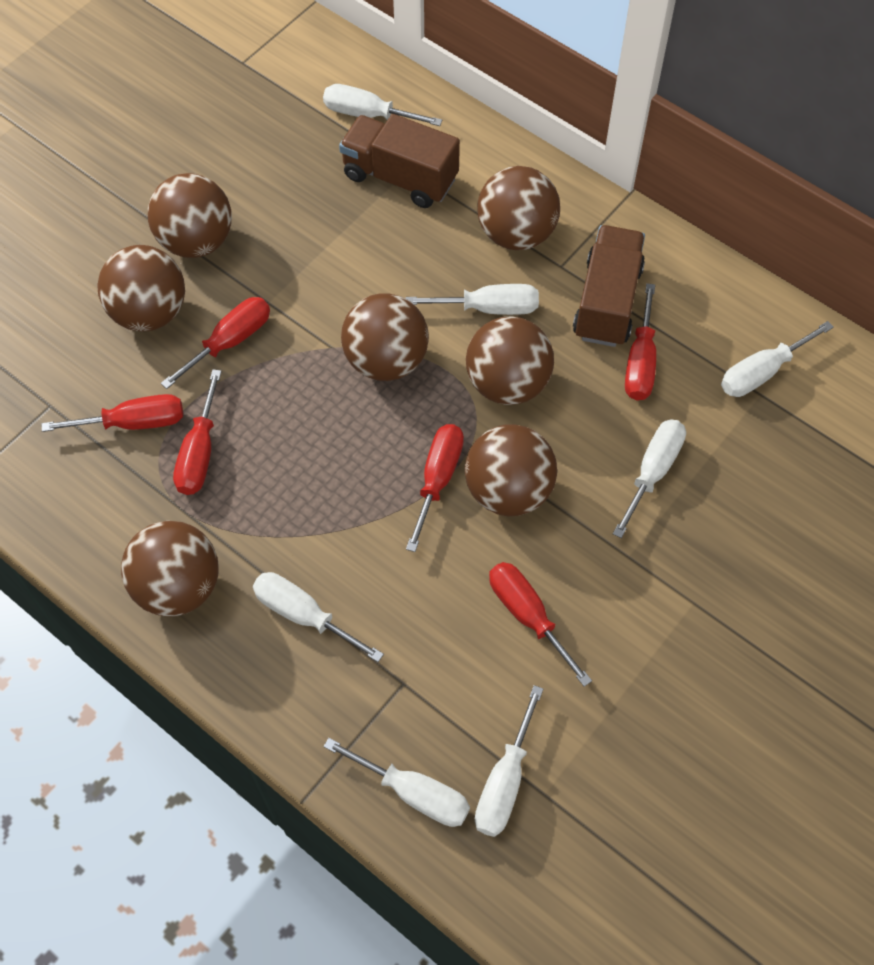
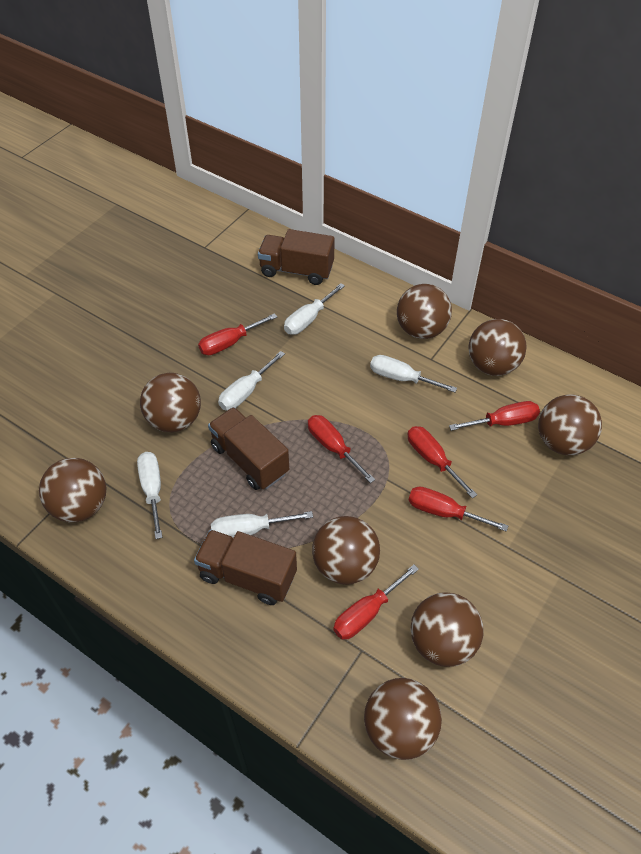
brown ball: 7 -> 8
brown truck: 2 -> 3
white screwdriver: 7 -> 5

